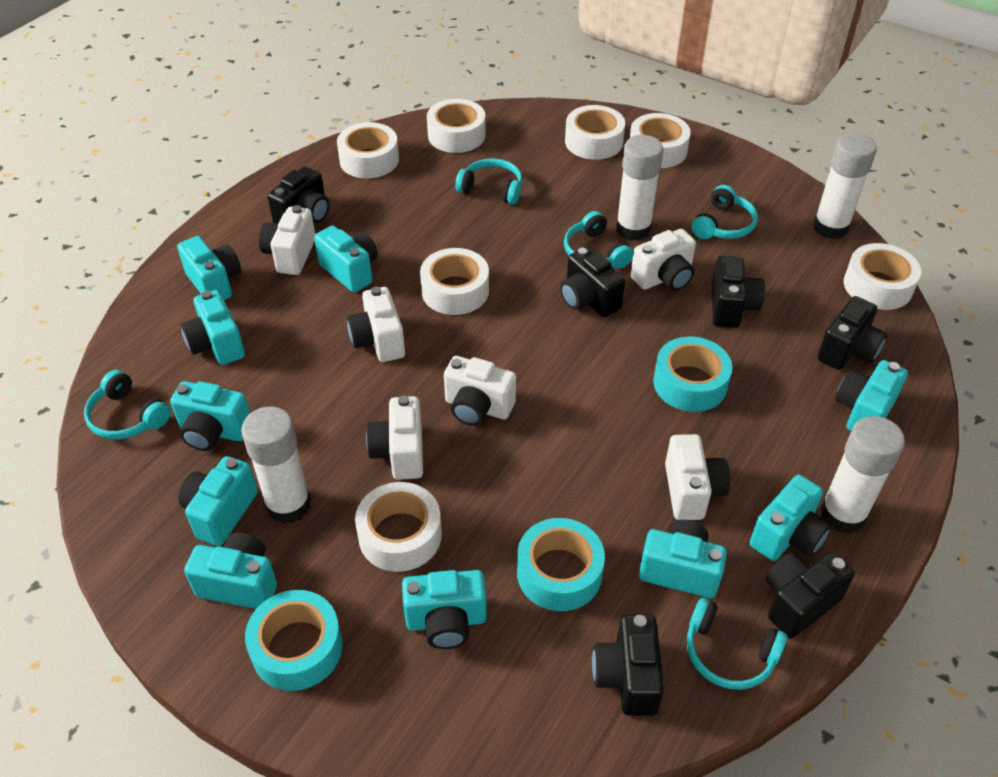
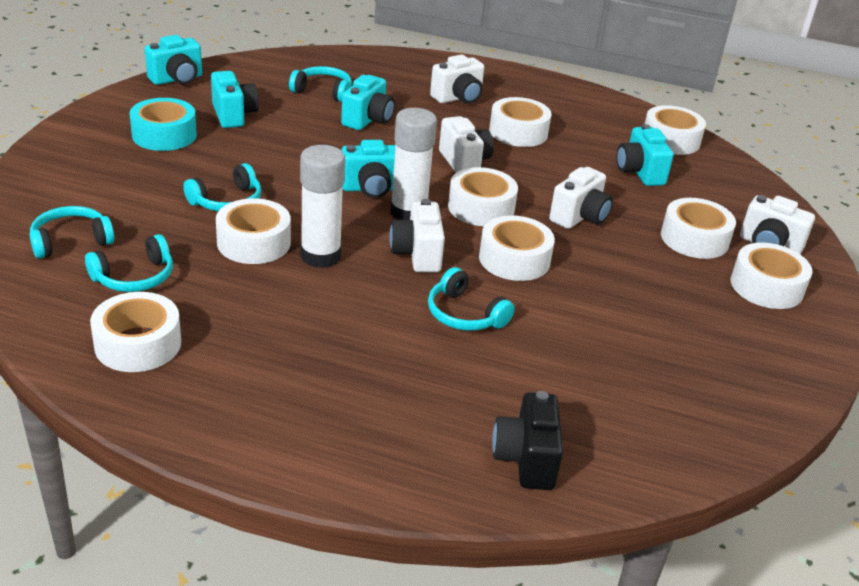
black camera: 6 -> 1
turquoise camera: 10 -> 5
turquoise tape: 3 -> 1
white camera: 6 -> 5
white glue stick: 4 -> 2
white tape: 7 -> 8

